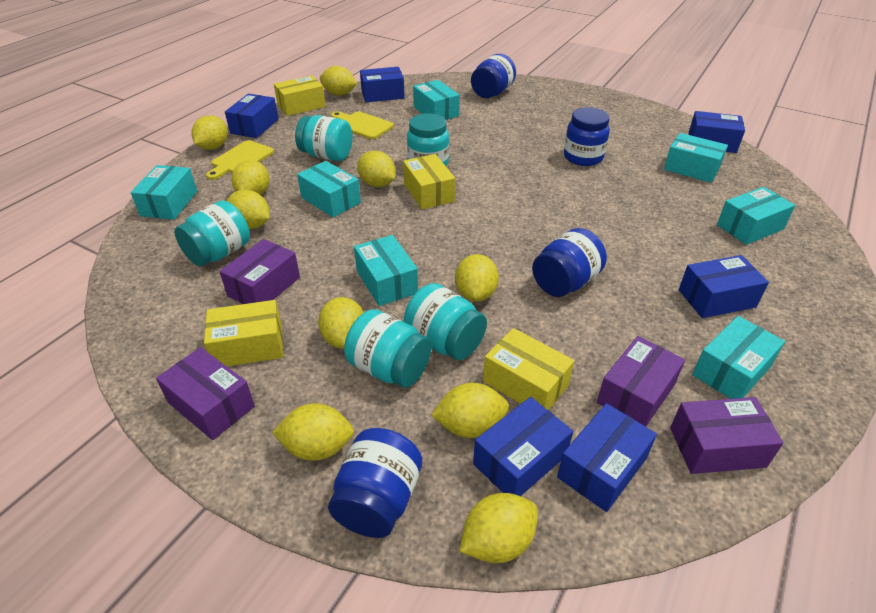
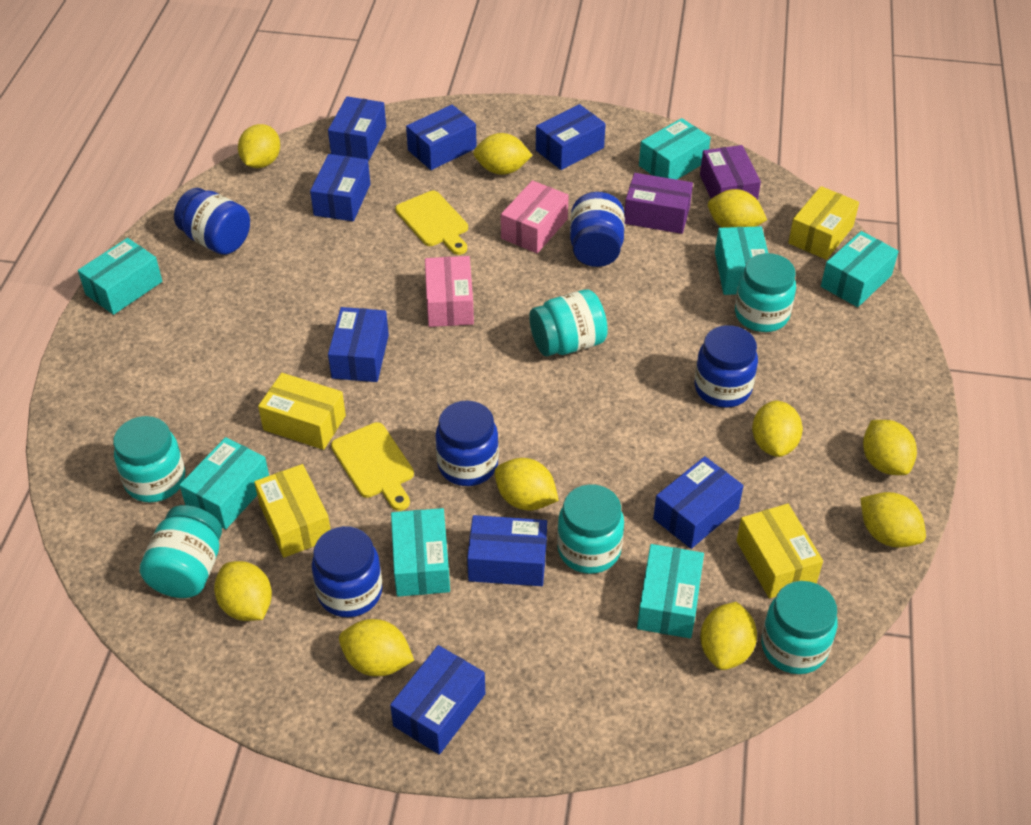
blue box: 6 -> 8
blue jar: 4 -> 5
pink box: 0 -> 2
purple box: 4 -> 2
turquoise jar: 5 -> 6

